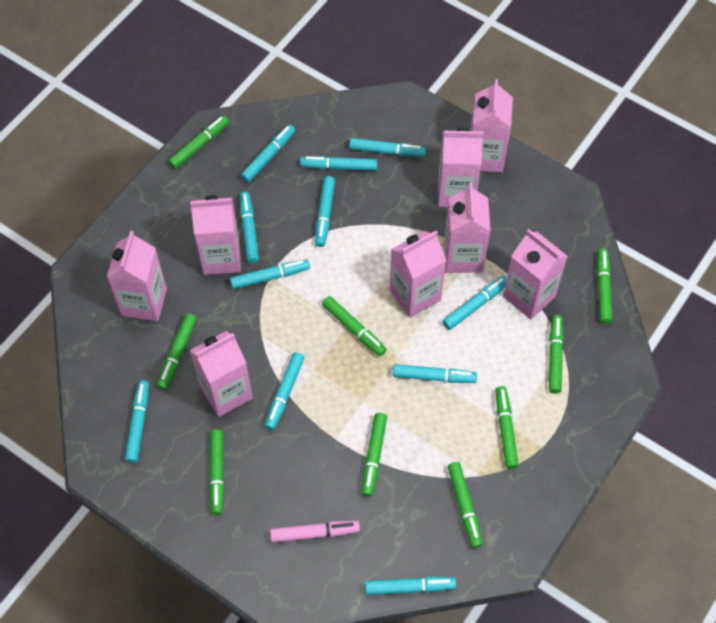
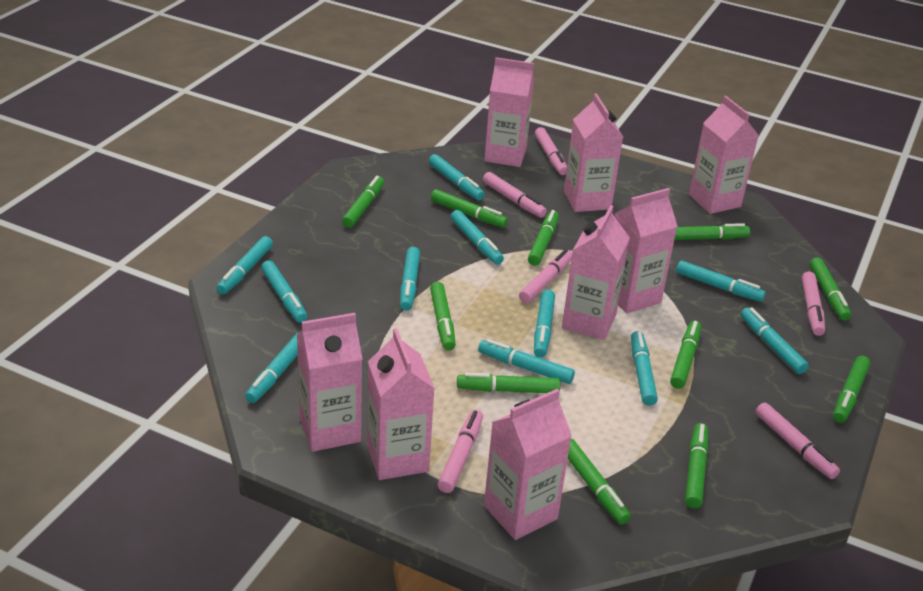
green marker: 9 -> 11
pink marker: 1 -> 6

